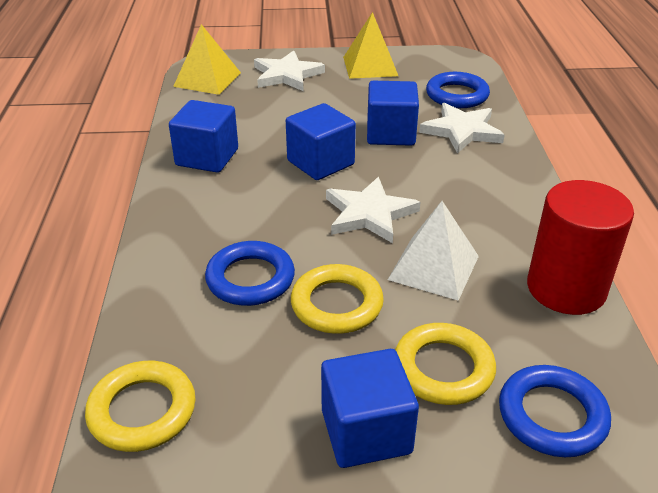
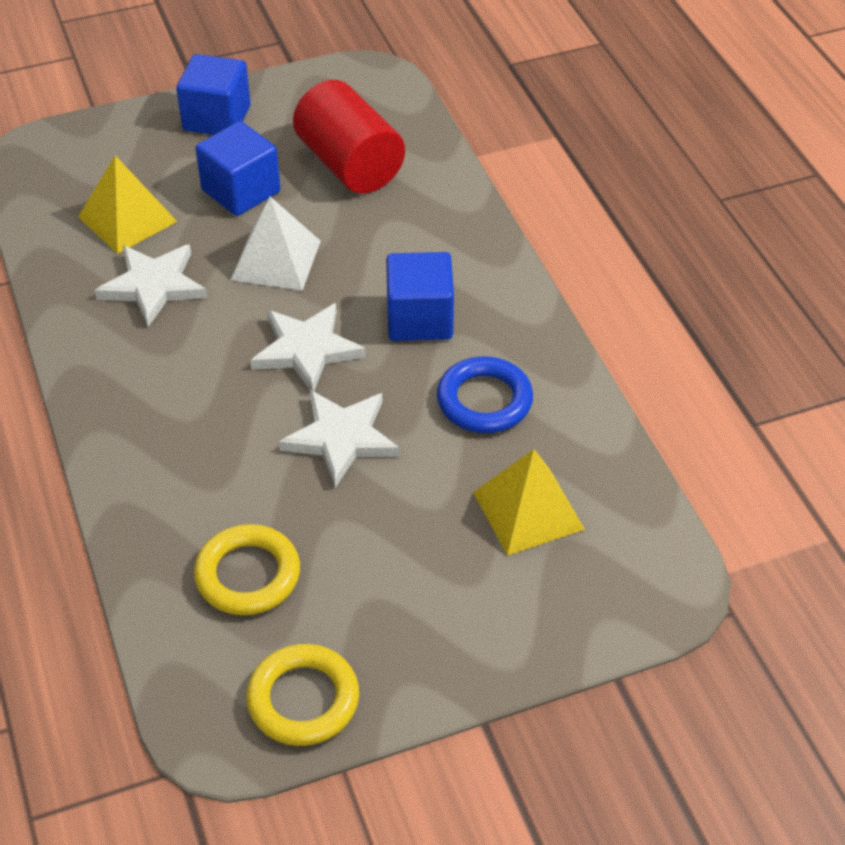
blue cube: 4 -> 3
blue ring: 3 -> 1
yellow ring: 3 -> 2

